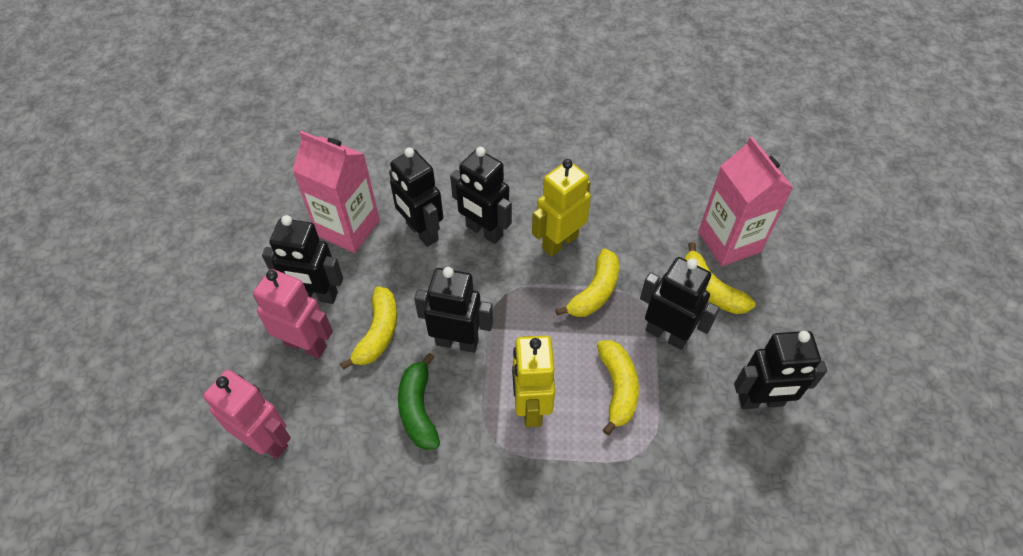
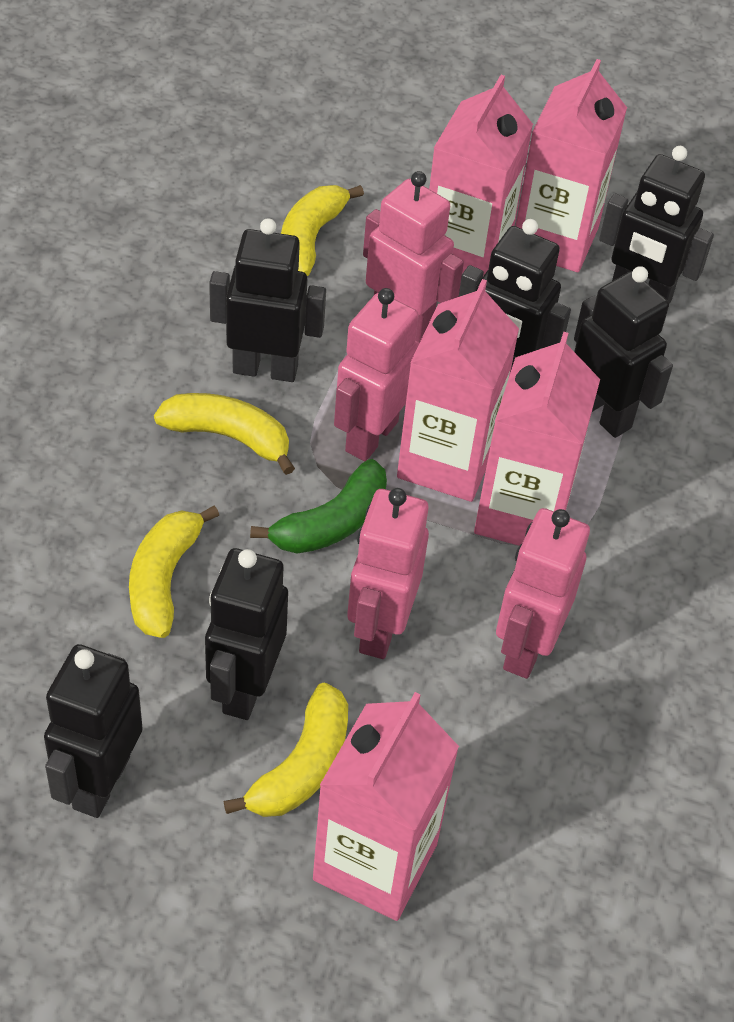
pink carton: 2 -> 5
pink robot: 2 -> 4
yellow robot: 2 -> 0

